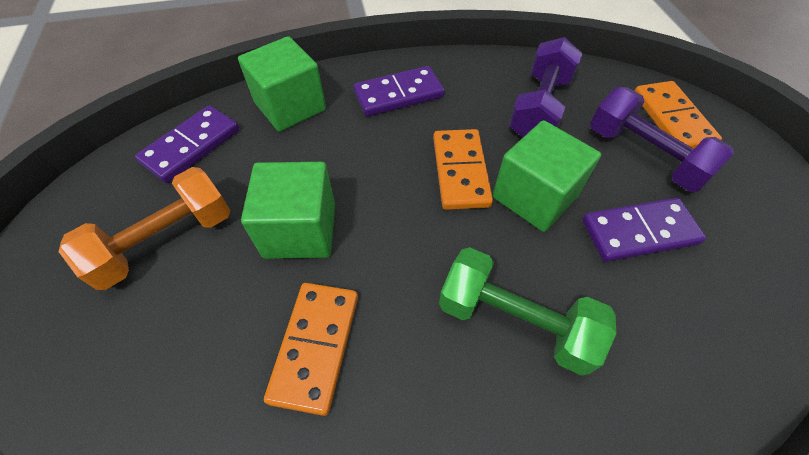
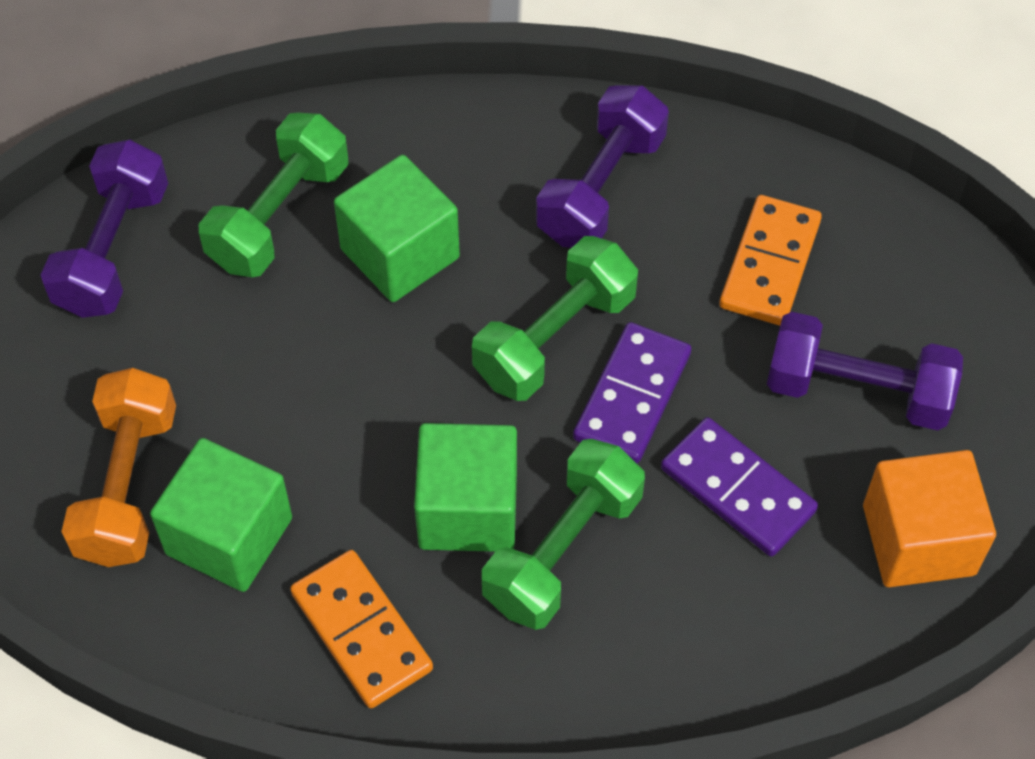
green dumbbell: 1 -> 3
orange cube: 0 -> 1
orange domino: 3 -> 2
purple domino: 3 -> 2
purple dumbbell: 2 -> 3

